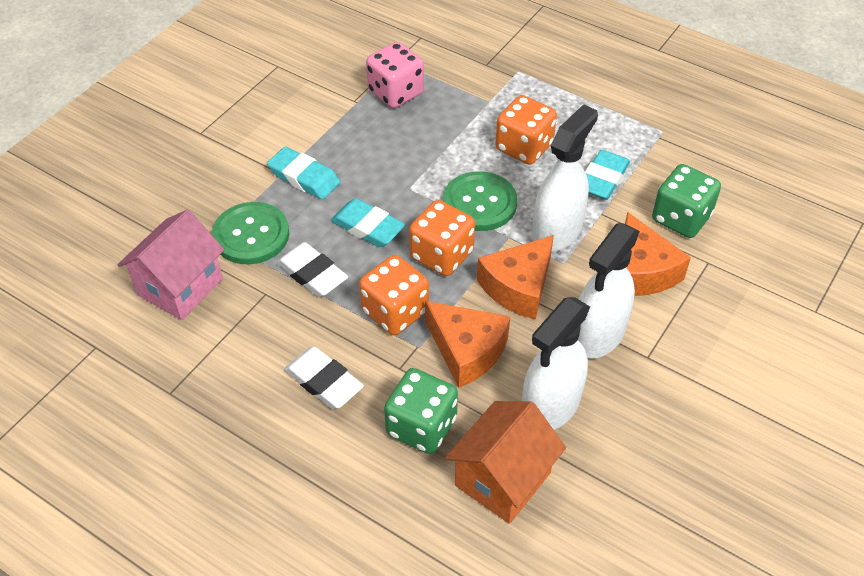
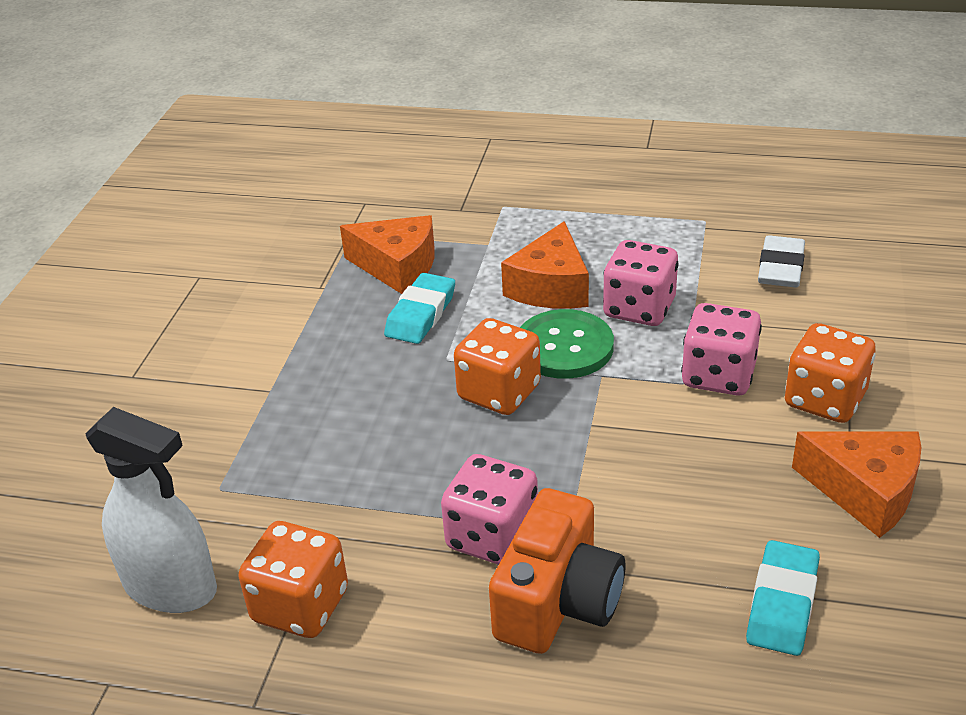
green button: 2 -> 1
green dice: 2 -> 0
orange camera: 0 -> 1
orange house: 1 -> 0
pink dice: 1 -> 3
pink house: 1 -> 0
turquoise eraser: 3 -> 2
white eraser: 2 -> 1
white spray bottle: 3 -> 1

